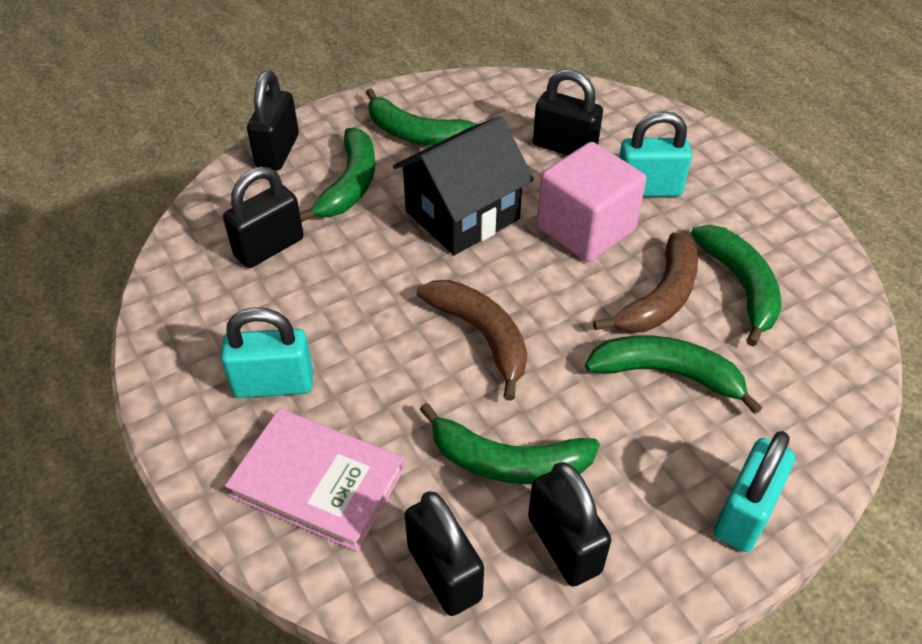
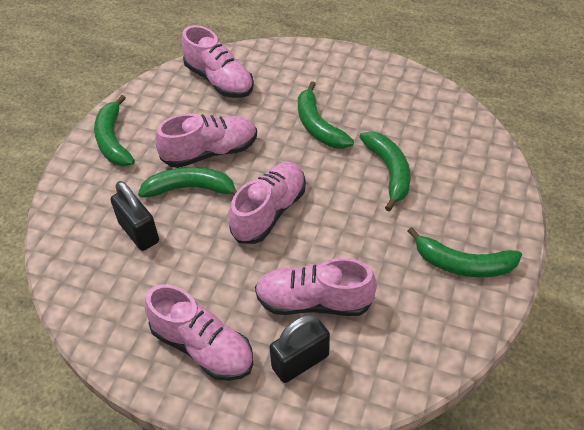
black house: 1 -> 0
black padlock: 5 -> 2
brown banana: 2 -> 0
pink book: 1 -> 0
pink cube: 1 -> 0
pink shoe: 0 -> 5
turquoise padlock: 3 -> 0

